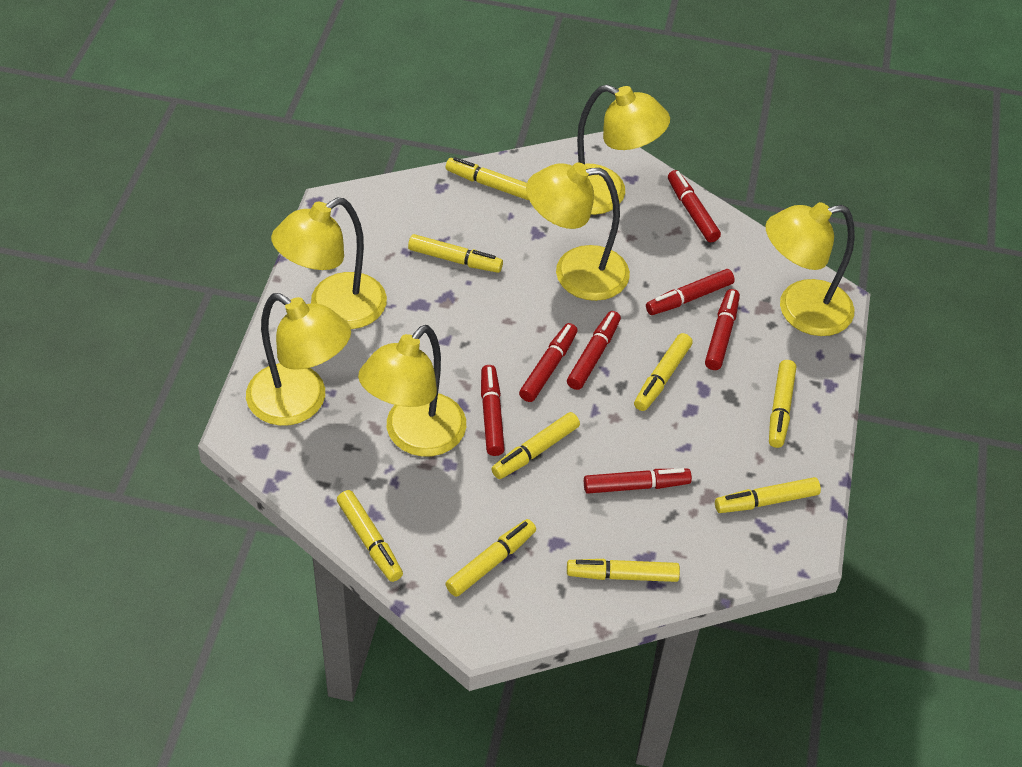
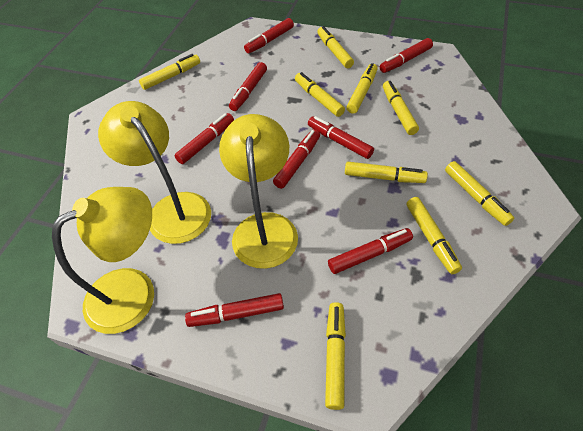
red marker: 7 -> 8
yellow lamp: 6 -> 3

